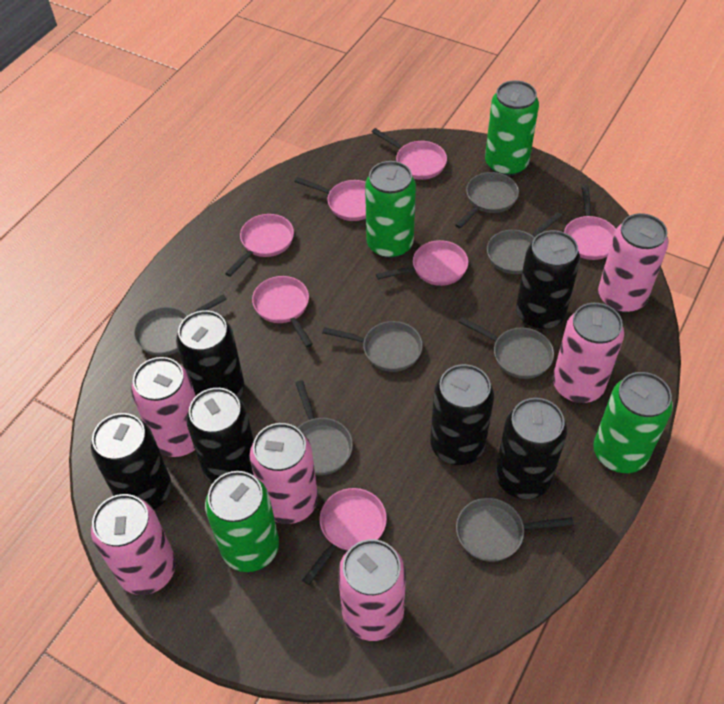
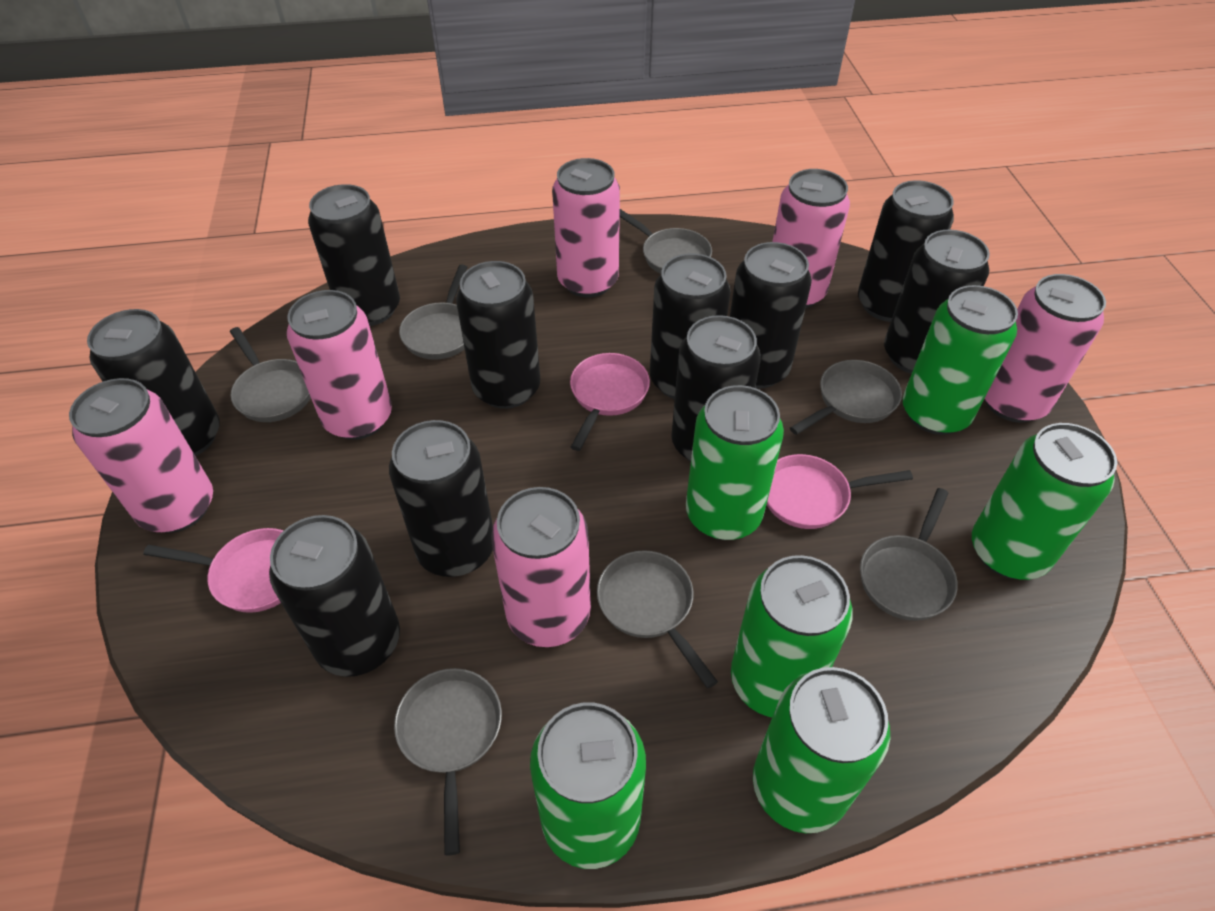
black can: 6 -> 10
green can: 4 -> 6
pink pan: 7 -> 3

